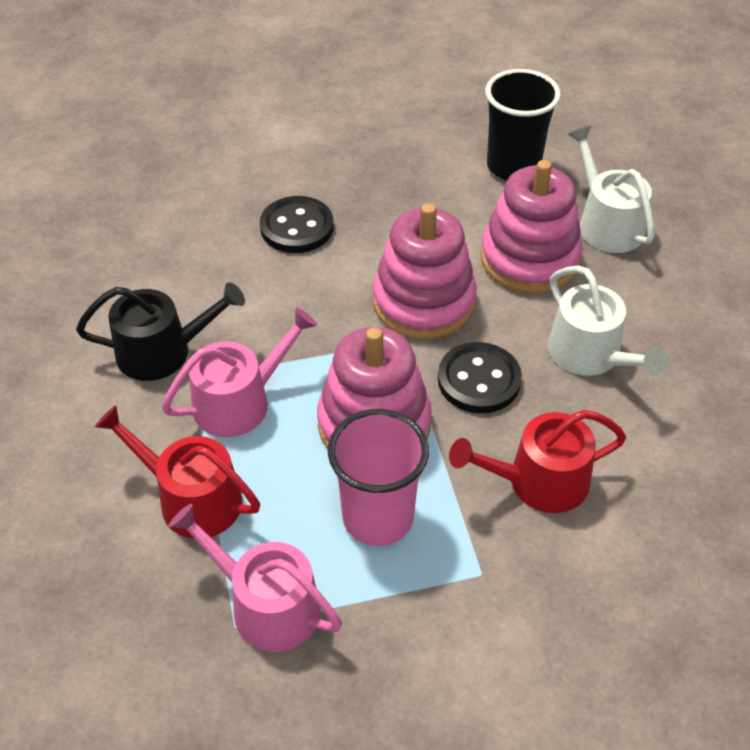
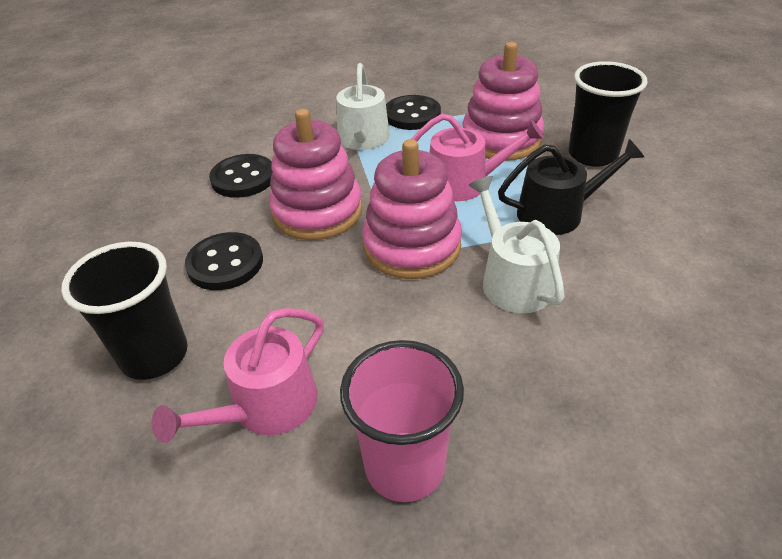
black button: 2 -> 3
black cup: 1 -> 2
red watering can: 2 -> 0

